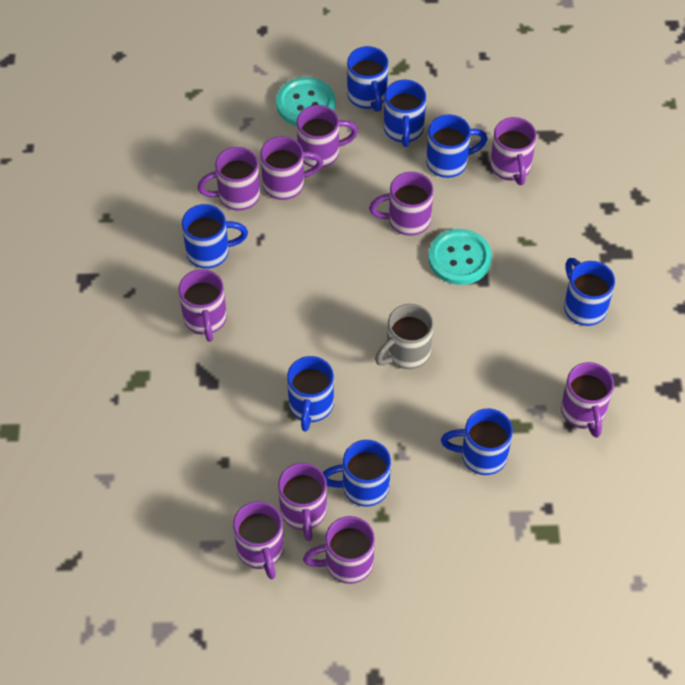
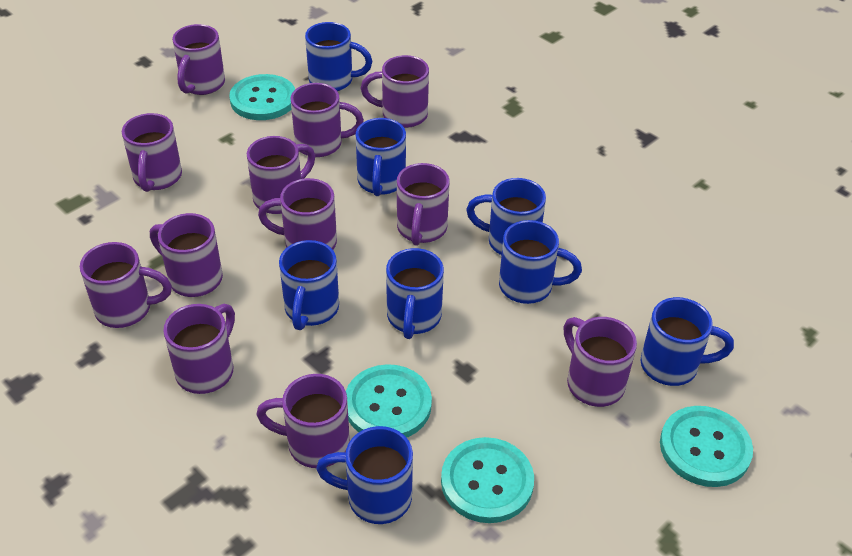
grey mug: 1 -> 0
purple mug: 10 -> 12
turquoise button: 2 -> 4

